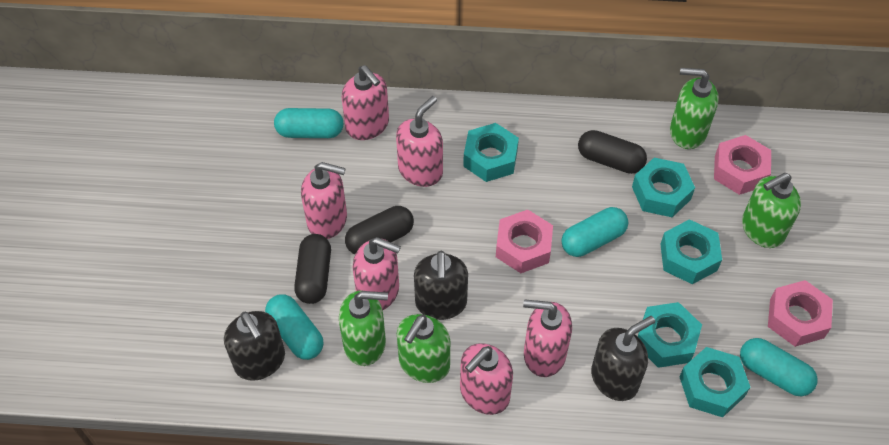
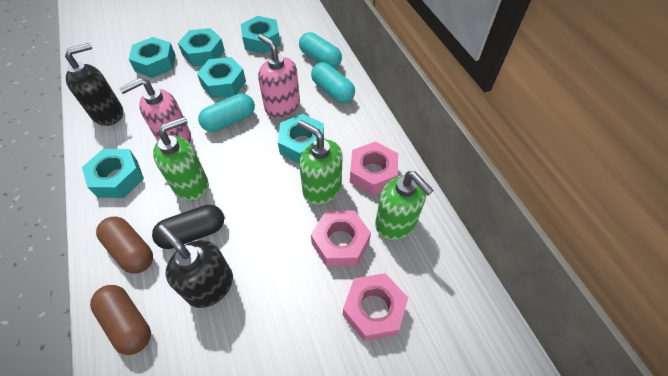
black capsule: 3 -> 1
black soap dispenser: 3 -> 2
brown capsule: 0 -> 2
green soap dispenser: 4 -> 3
pink soap dispenser: 6 -> 2
turquoise capsule: 4 -> 3
turquoise nut: 5 -> 6

